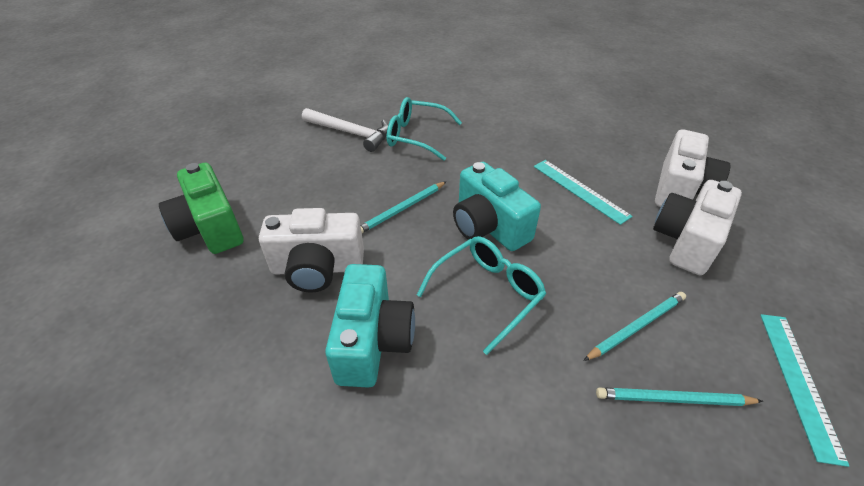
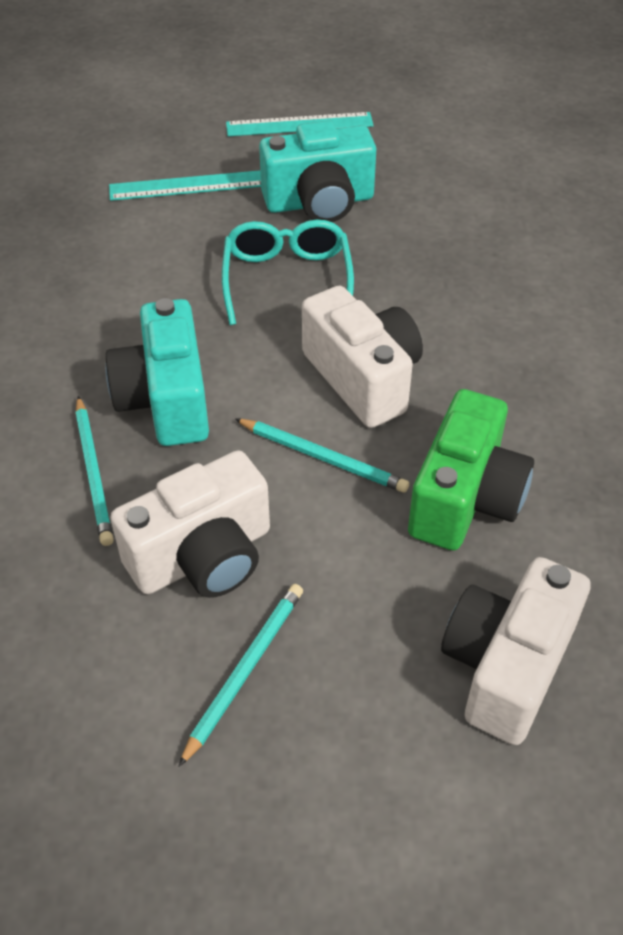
turquoise glasses: 2 -> 1
white hammer: 1 -> 0

